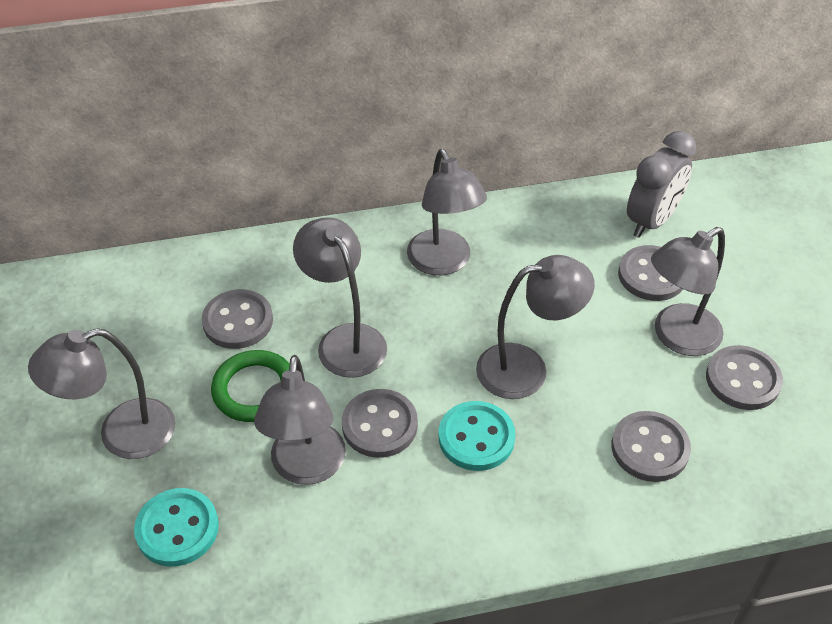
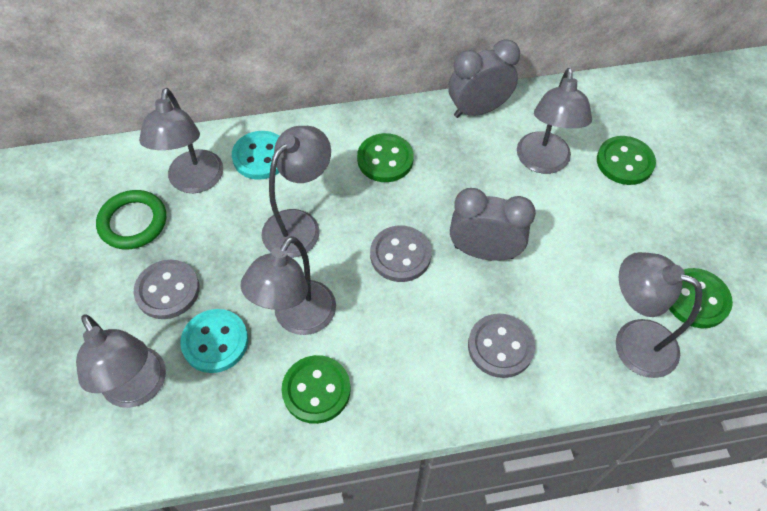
green button: 0 -> 4
grey button: 5 -> 3
grey clock: 1 -> 2

